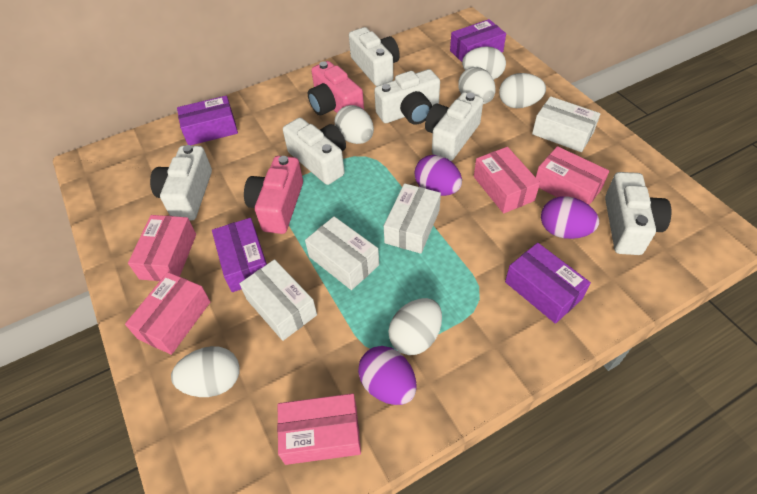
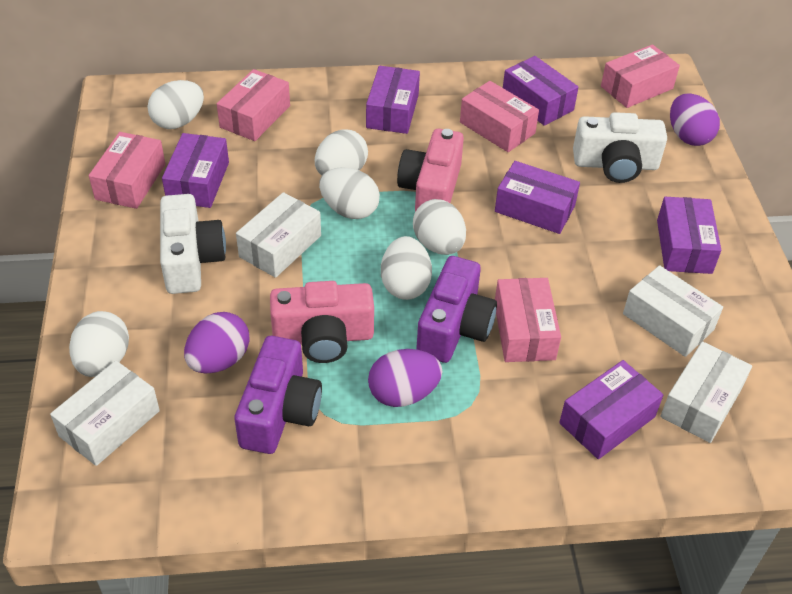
purple box: 4 -> 6
purple camera: 0 -> 2
white camera: 6 -> 2

